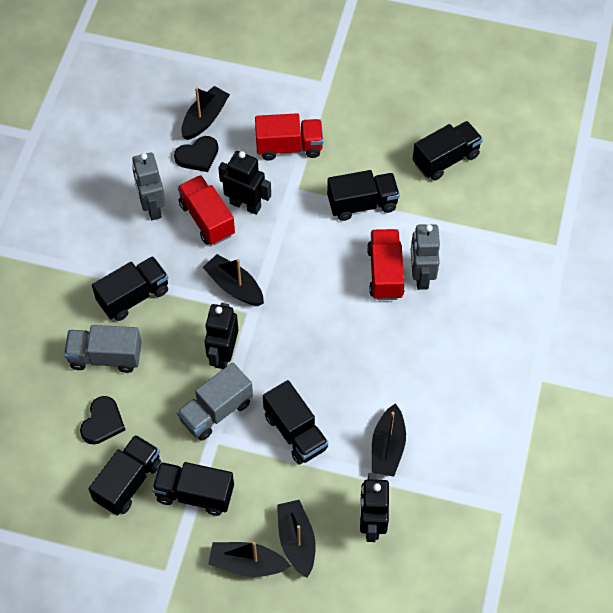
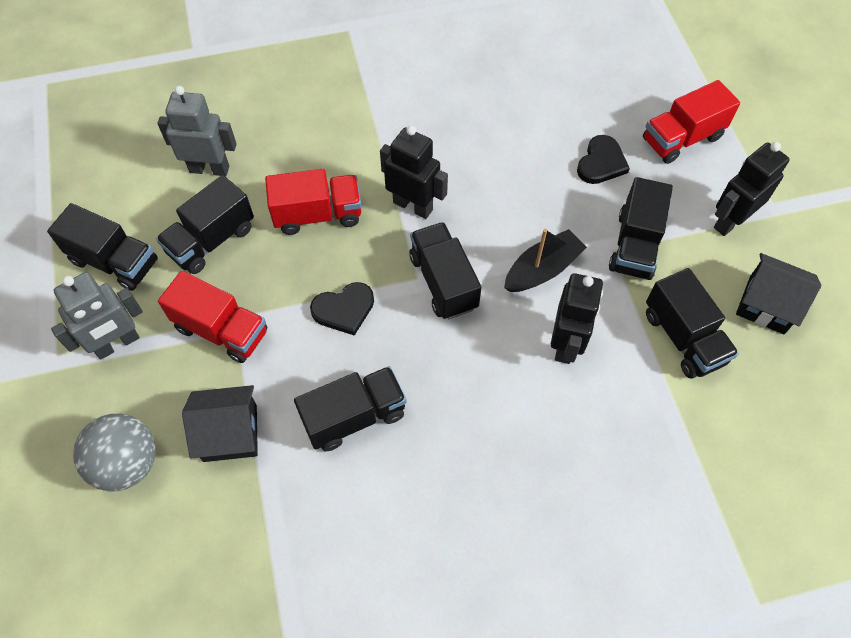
black boat: 5 -> 1
black house: 0 -> 2
grey ball: 0 -> 1
grey truck: 2 -> 0

